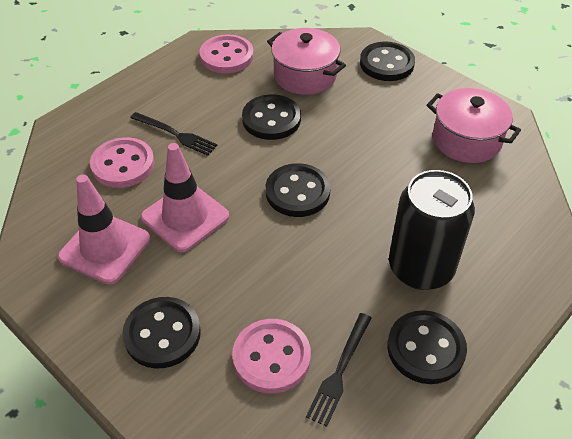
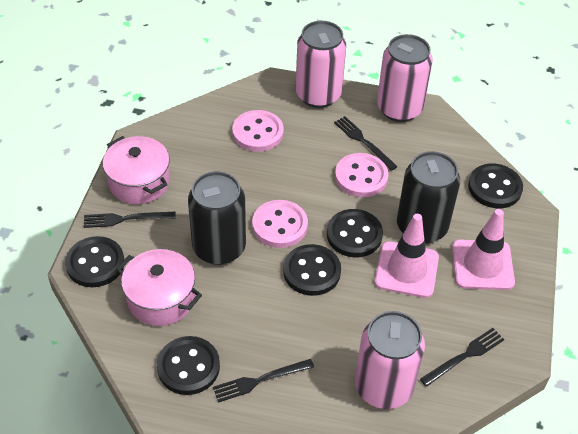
black can: 1 -> 2
black fork: 2 -> 4
pink can: 0 -> 3

